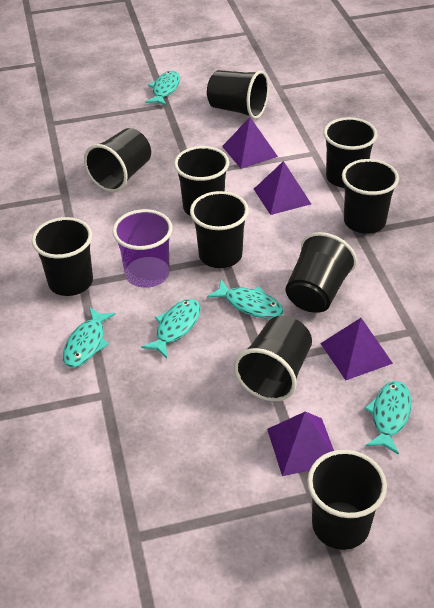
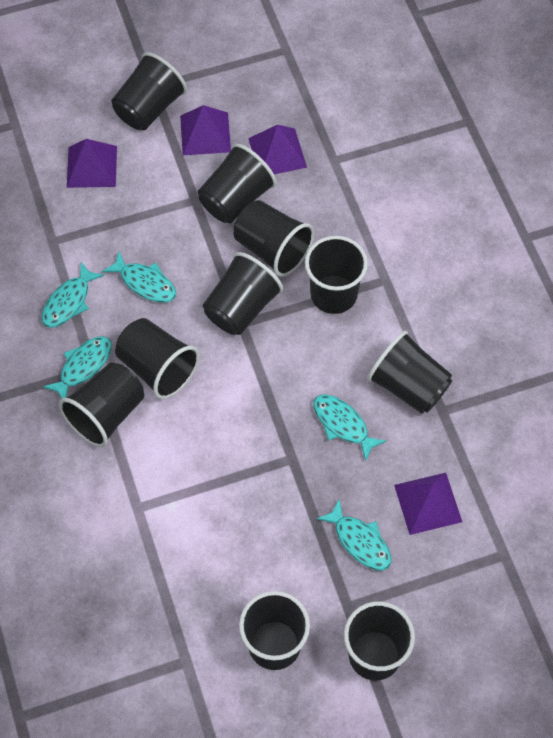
purple cup: 1 -> 0

